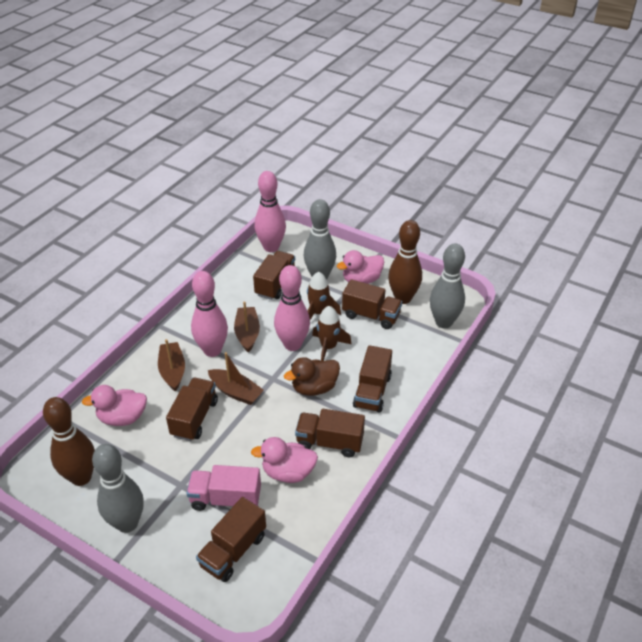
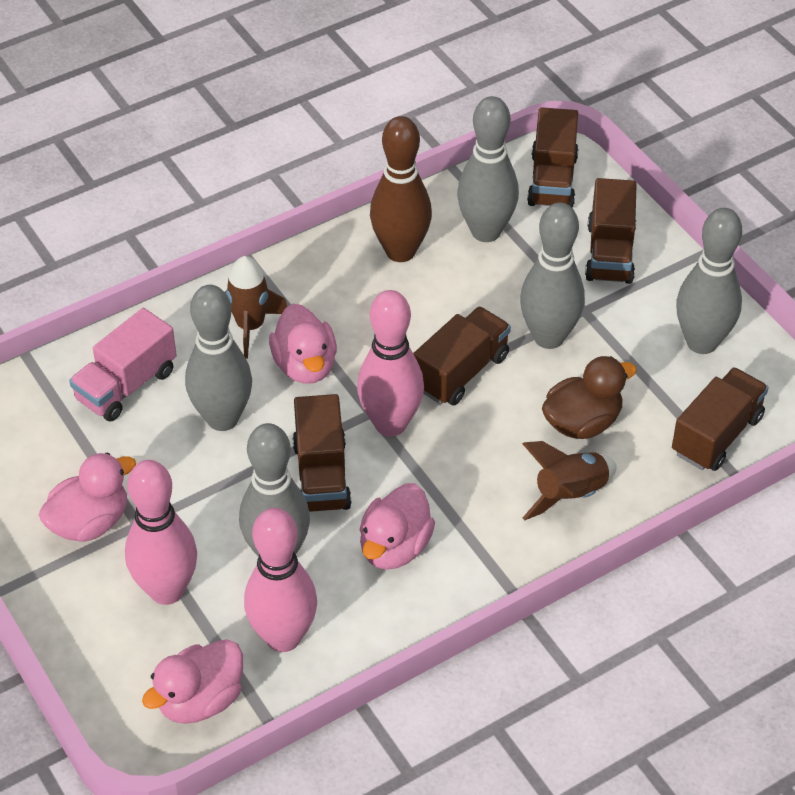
brown boat: 3 -> 0
brown bowling pin: 2 -> 1
brown truck: 6 -> 5
grey bowling pin: 3 -> 5
pink duck: 3 -> 4

